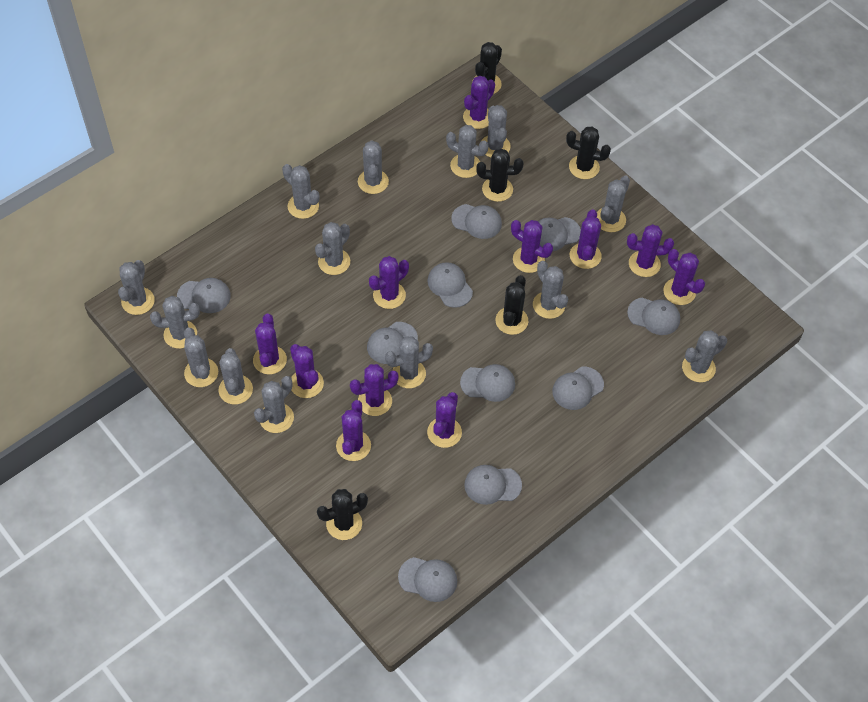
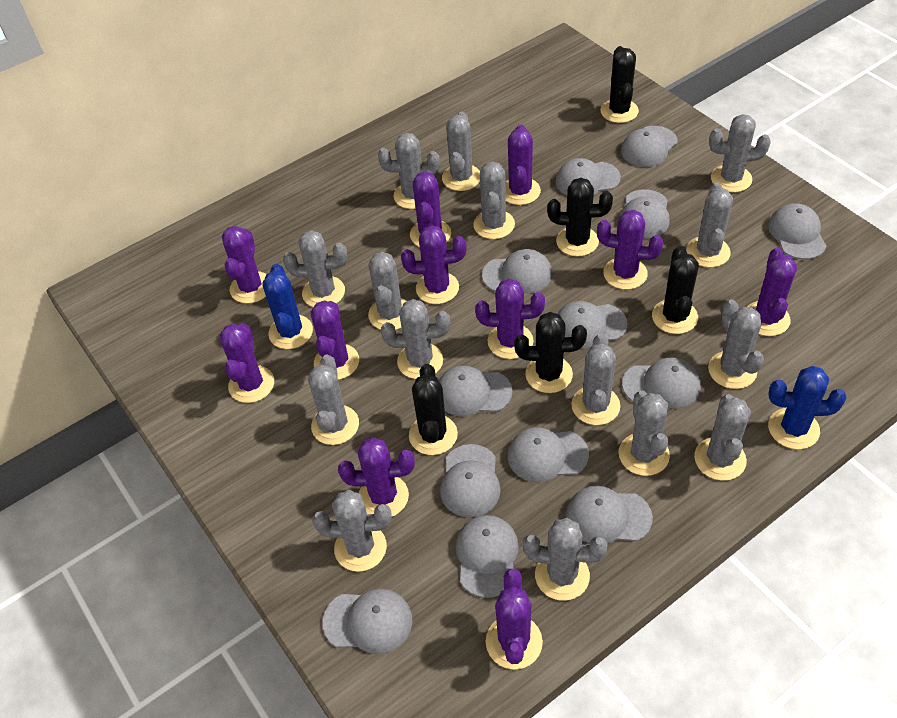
blue cactus: 0 -> 2
grey cactus: 14 -> 15
grey cap: 10 -> 13

